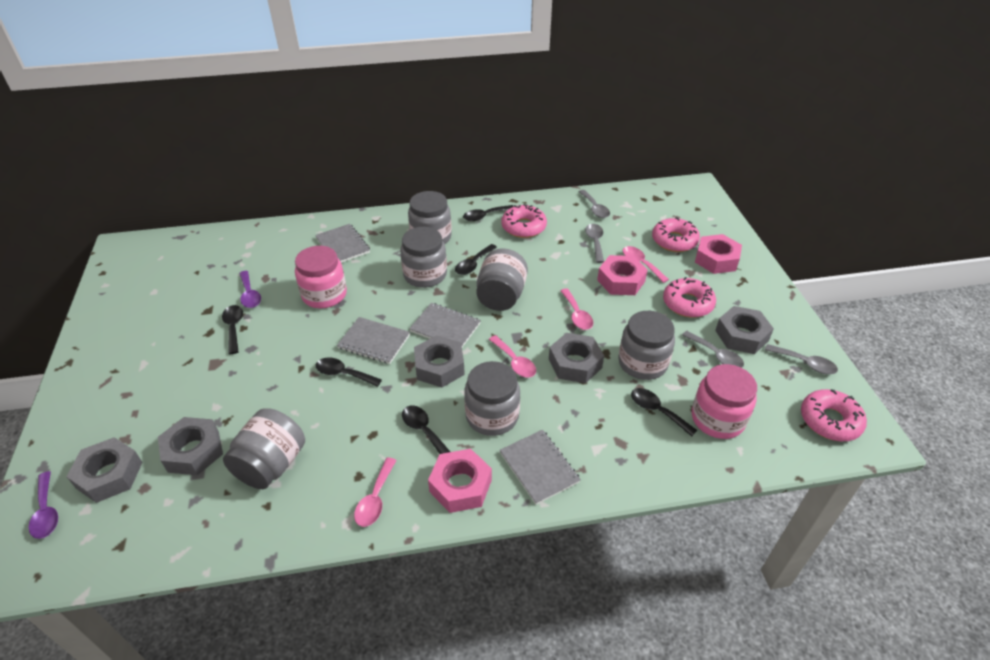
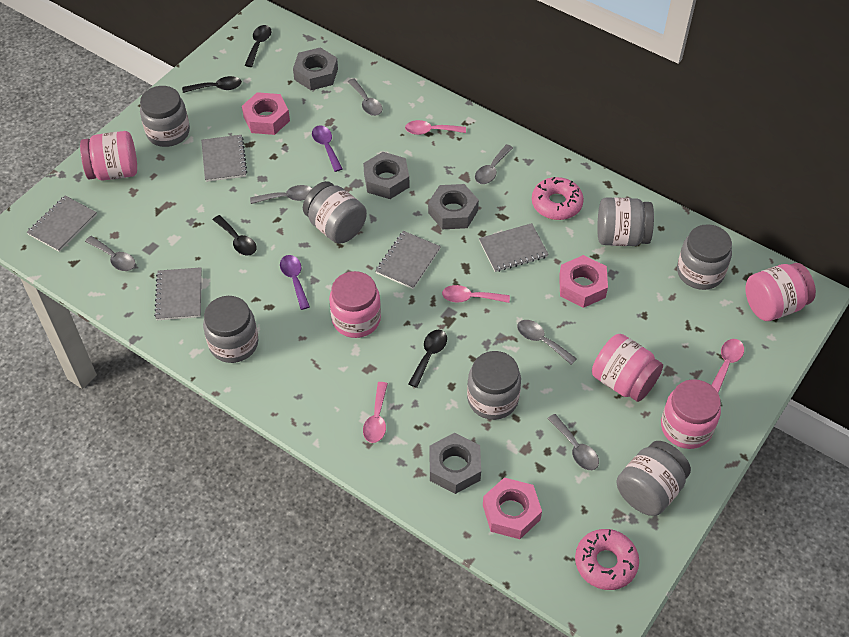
black spoon: 6 -> 4
grey jar: 6 -> 7
grey notebook: 4 -> 5
grey nut: 5 -> 4
grey spoon: 4 -> 6
pink donut: 4 -> 2
pink jar: 2 -> 5

